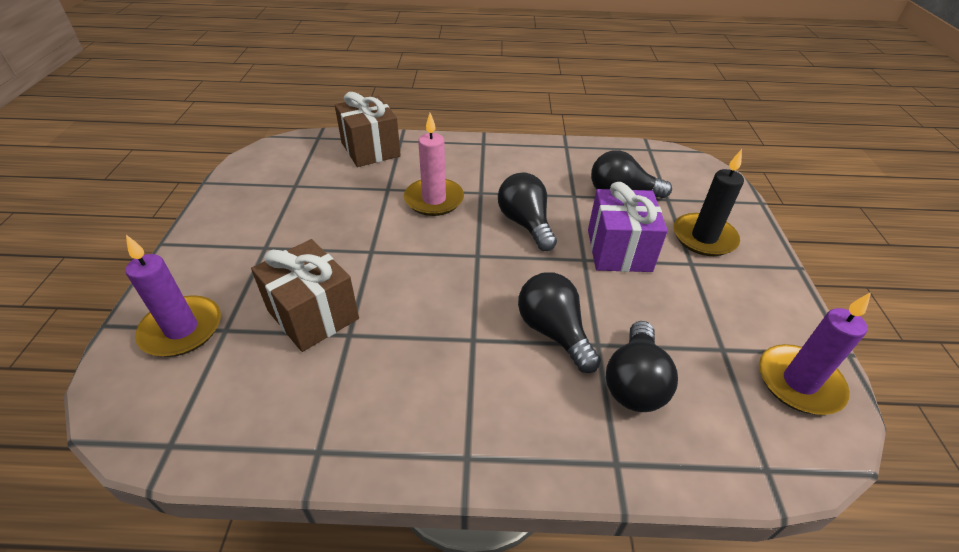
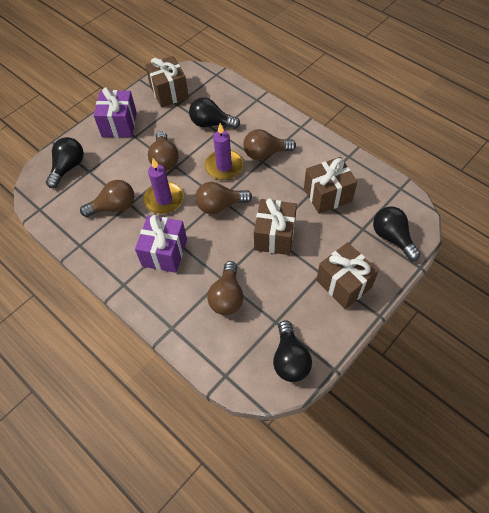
black candle: 1 -> 0
brown gift: 2 -> 4
brown light bulb: 0 -> 5
pink candle: 1 -> 0
purple gift: 1 -> 2

